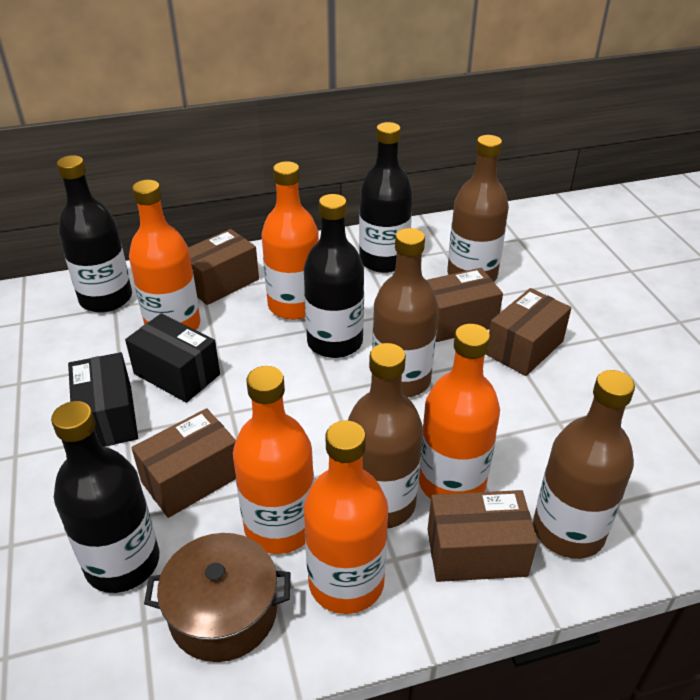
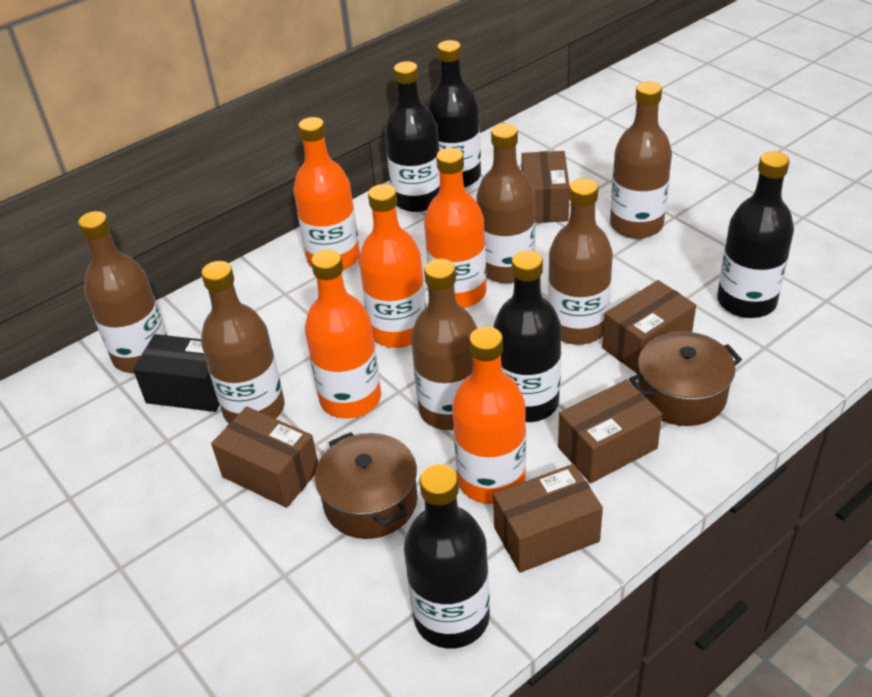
black bottle: 4 -> 5
black box: 2 -> 1
brown bottle: 4 -> 6
brown pot: 1 -> 2

